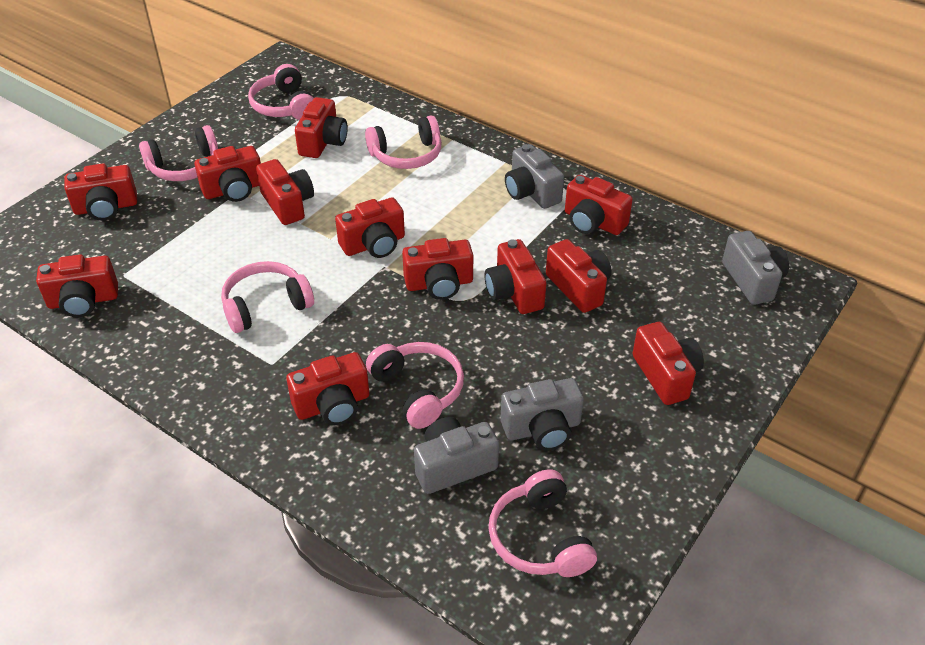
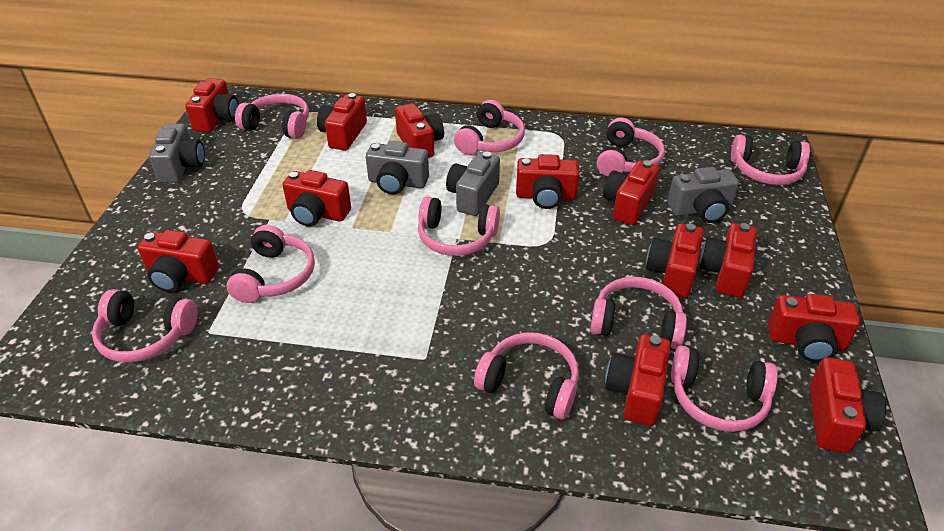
pink headphones: 6 -> 10

